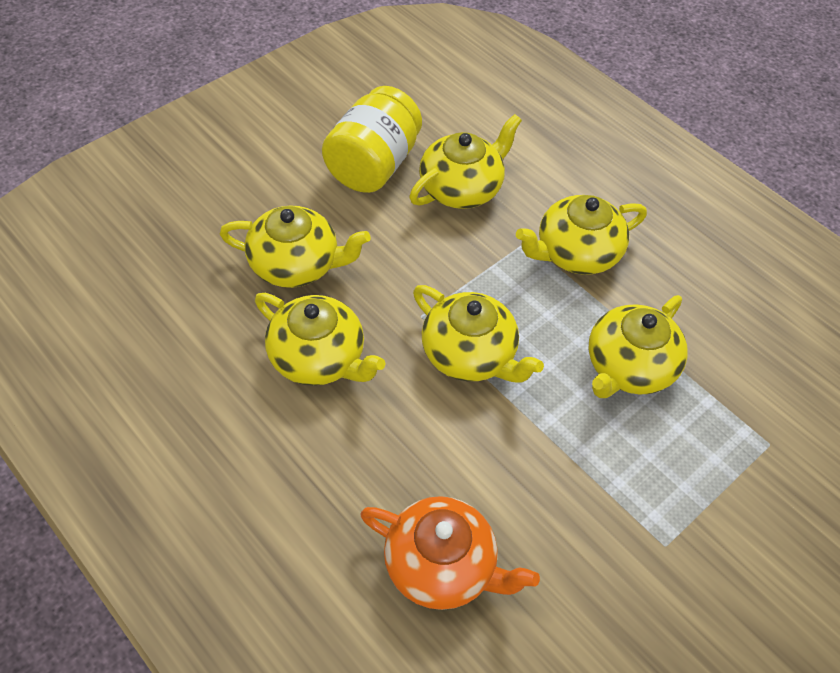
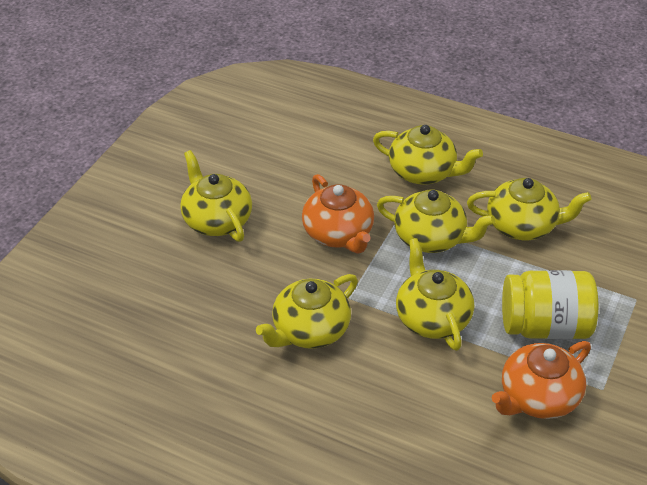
orange teapot: 1 -> 2

